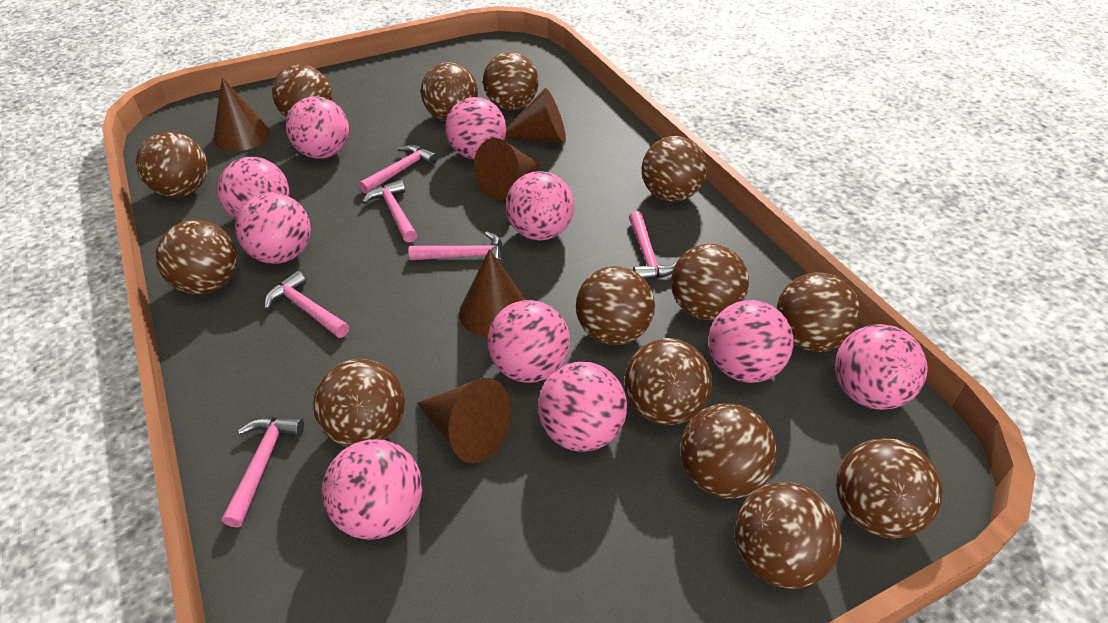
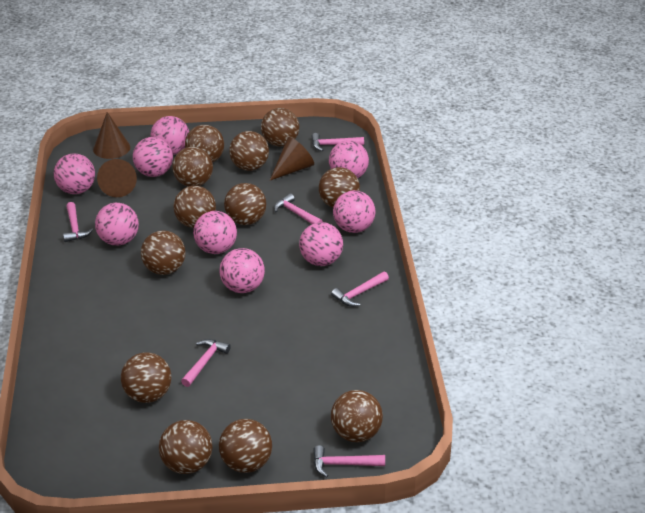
brown ball: 14 -> 12
brown cone: 5 -> 3
pink ball: 10 -> 9

